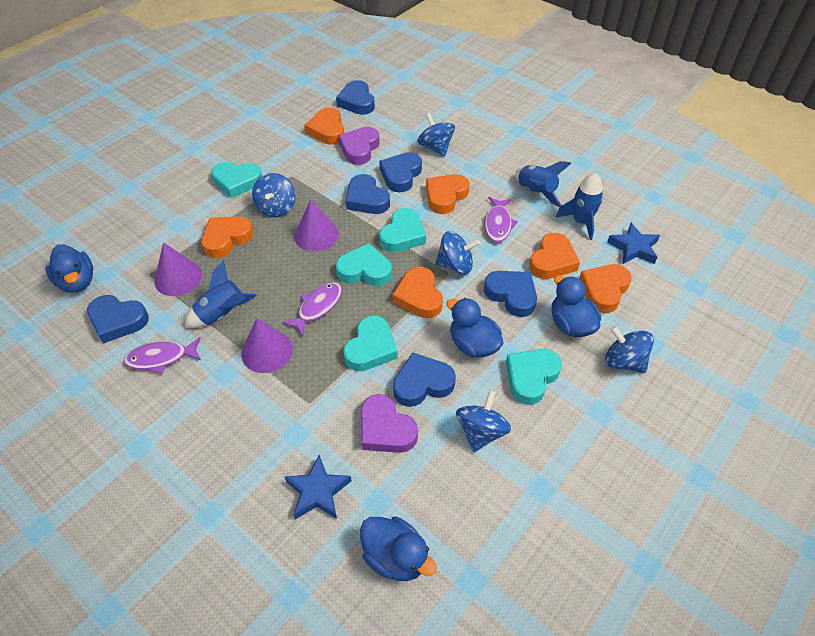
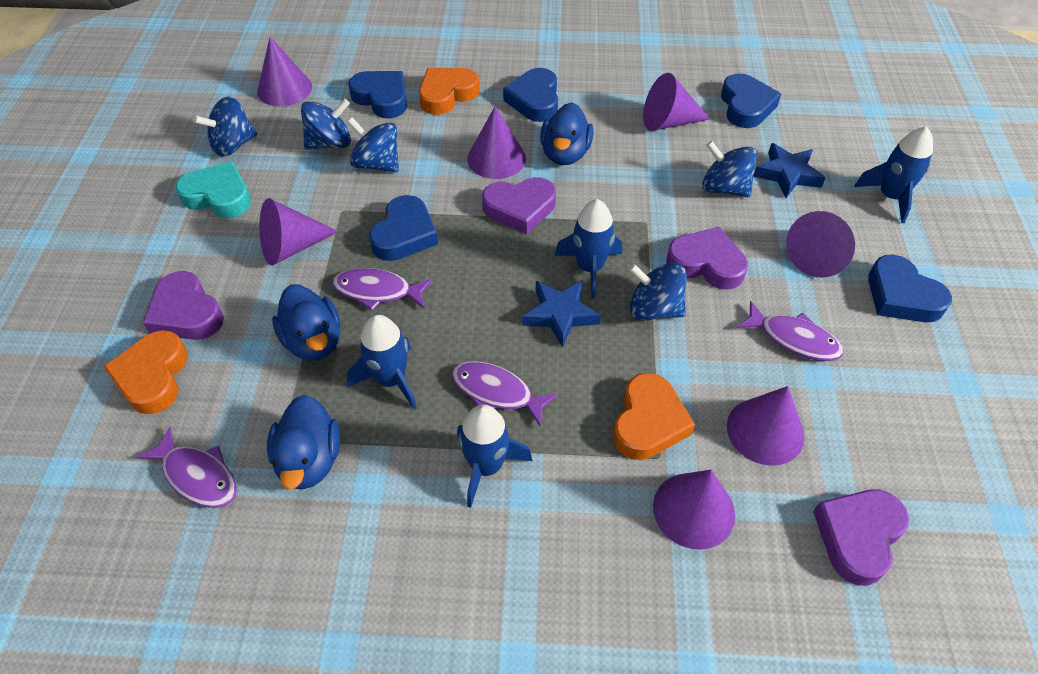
blue duck: 4 -> 3
blue heart: 6 -> 5
blue rocket: 3 -> 4
orange heart: 6 -> 3
purple cone: 3 -> 7
purple fish: 3 -> 4
purple heart: 2 -> 4
turquoise heart: 5 -> 1

